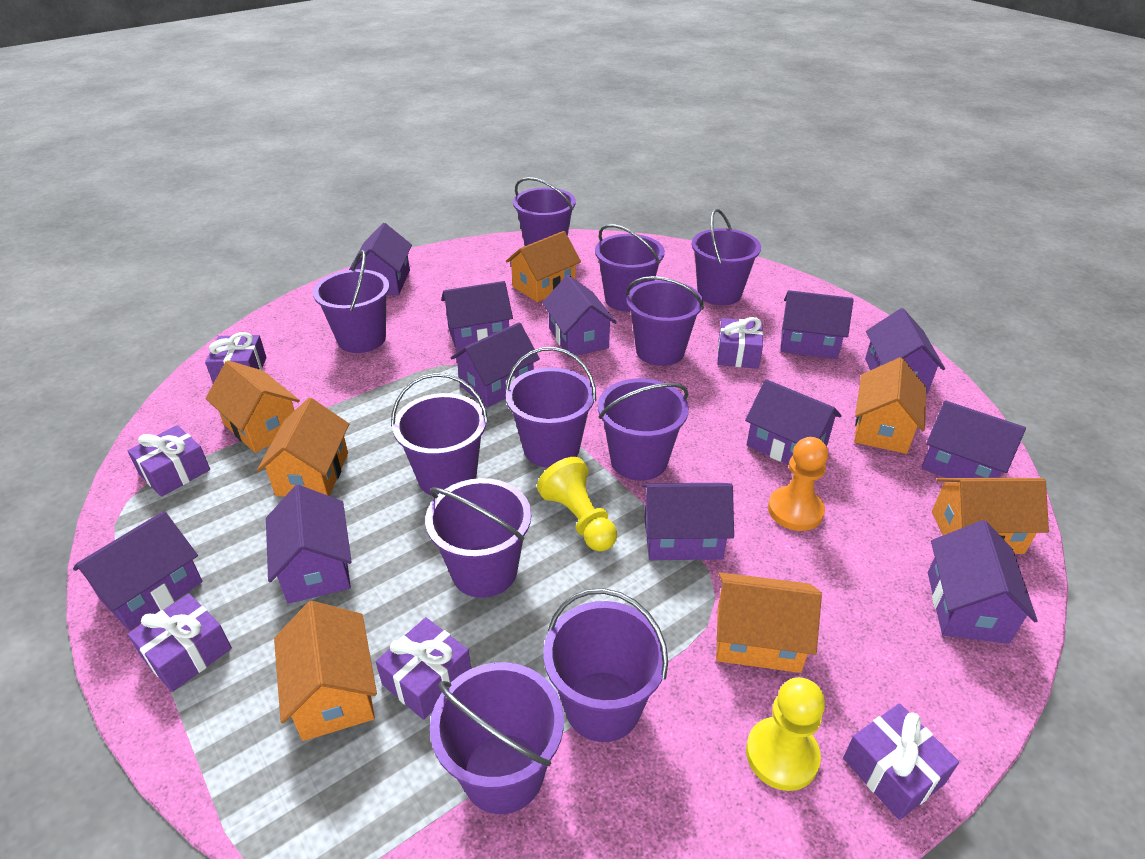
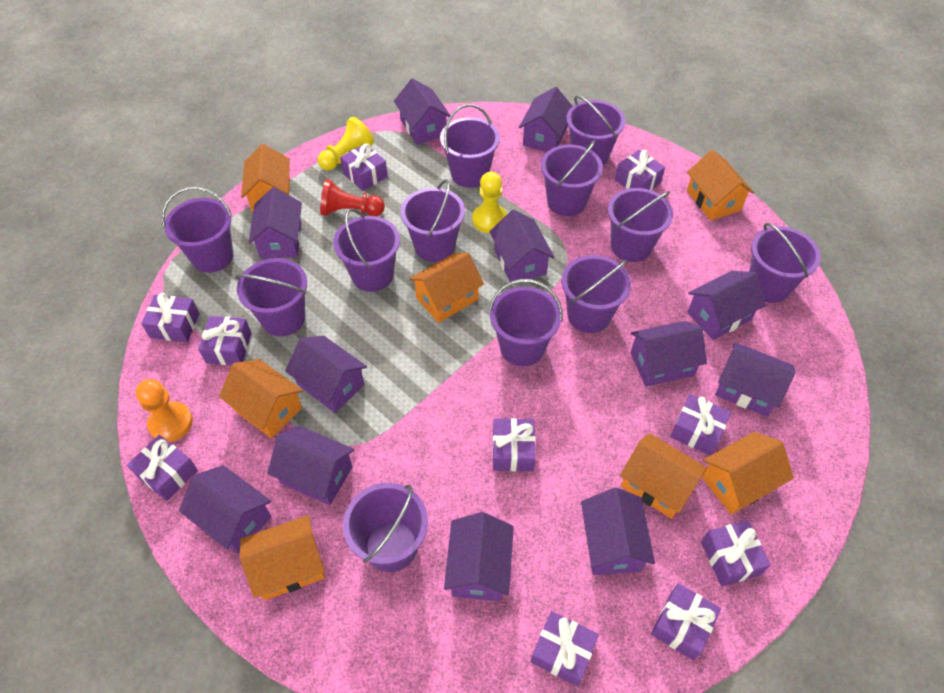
purple bucket: 11 -> 12
purple gift: 6 -> 10
red pawn: 0 -> 1

